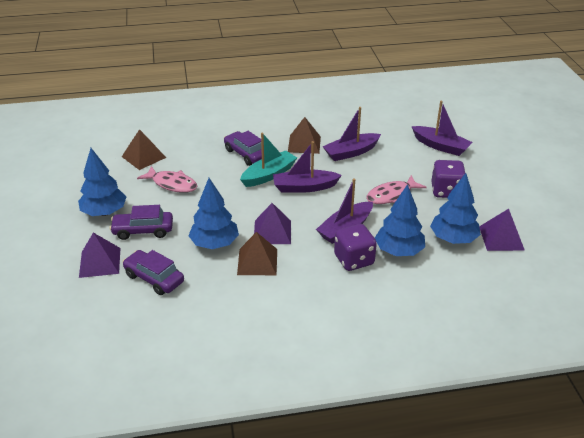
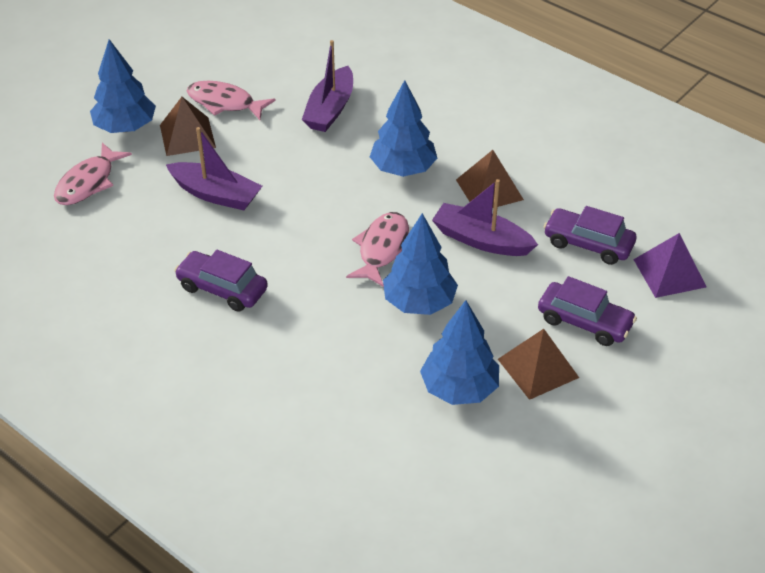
pink fish: 2 -> 3
purple boat: 4 -> 3
purple dice: 2 -> 0
purple pyramid: 3 -> 1
turquoise boat: 1 -> 0

